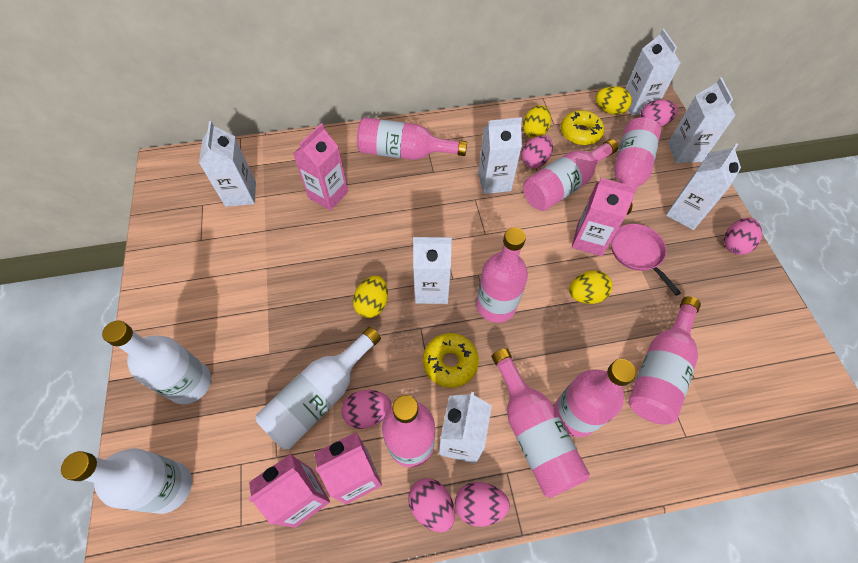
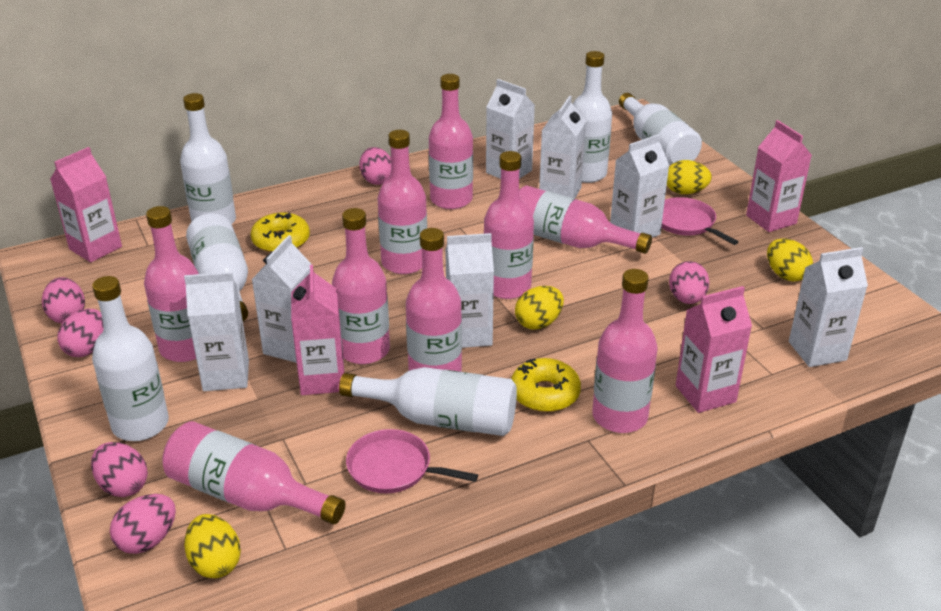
pink bottle: 8 -> 9
pink pan: 1 -> 2
white bottle: 3 -> 6

